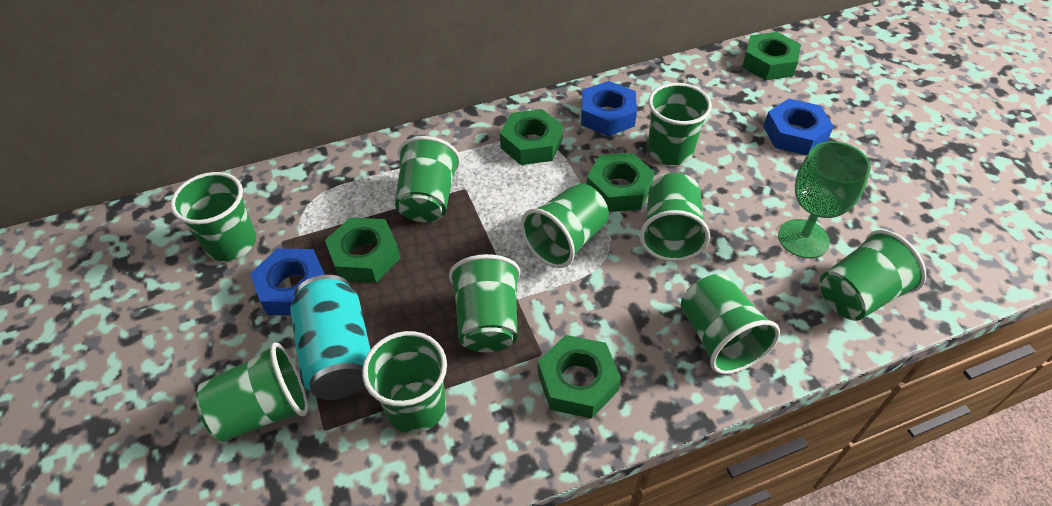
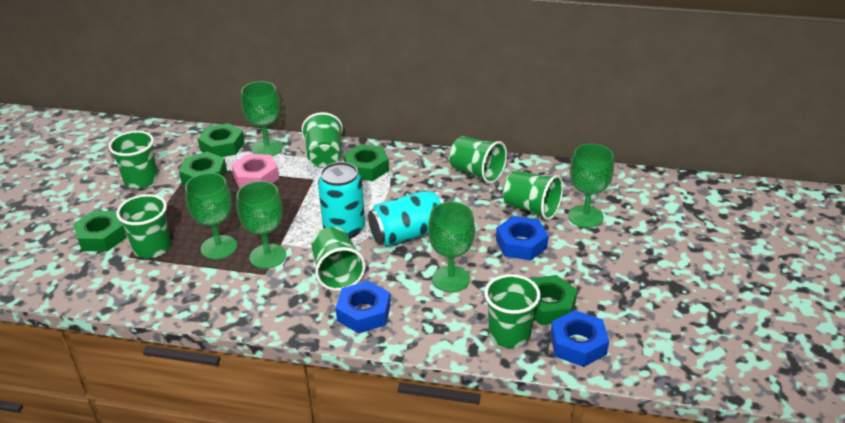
green cup: 10 -> 7
green goblet: 1 -> 5
pink nut: 0 -> 1
turquoise can: 1 -> 2

